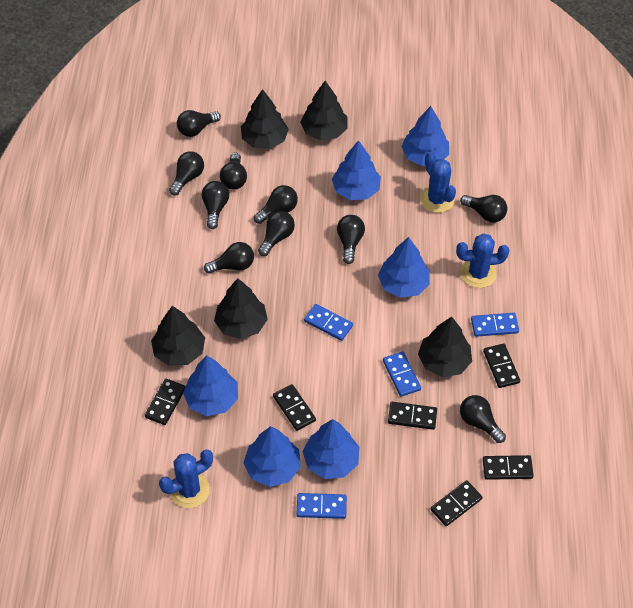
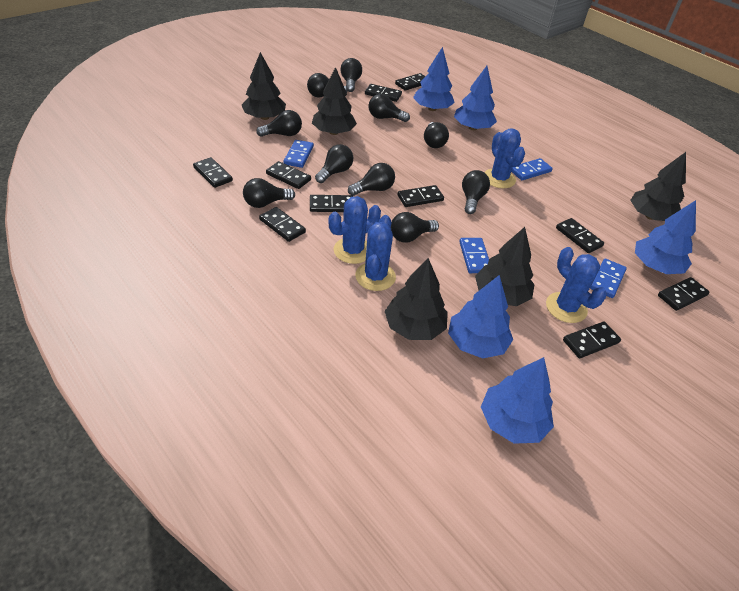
black domino: 6 -> 10
blue cactus: 3 -> 4
blue tree: 6 -> 5

